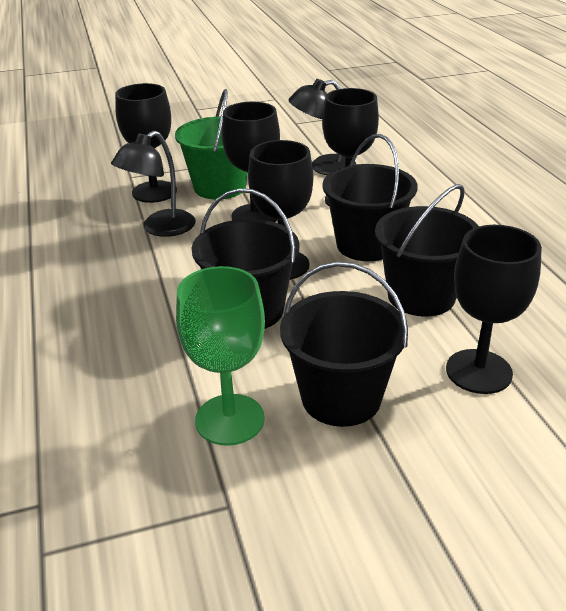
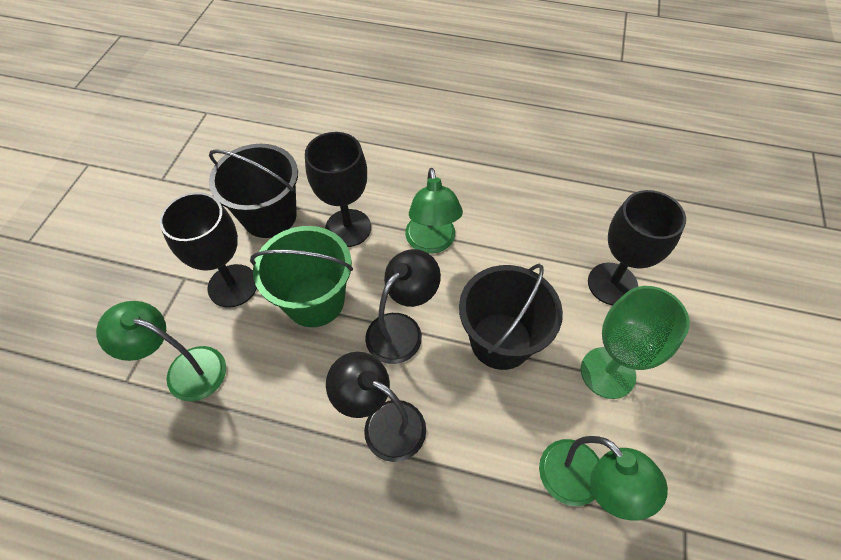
black bucket: 4 -> 2
black goblet: 5 -> 3
green lamp: 0 -> 3

